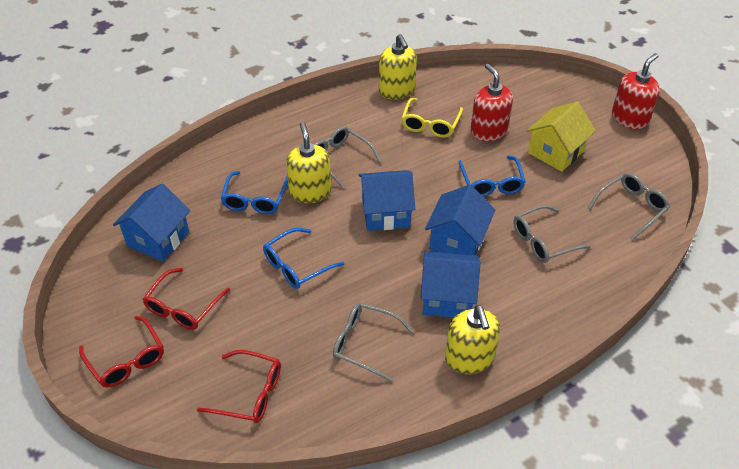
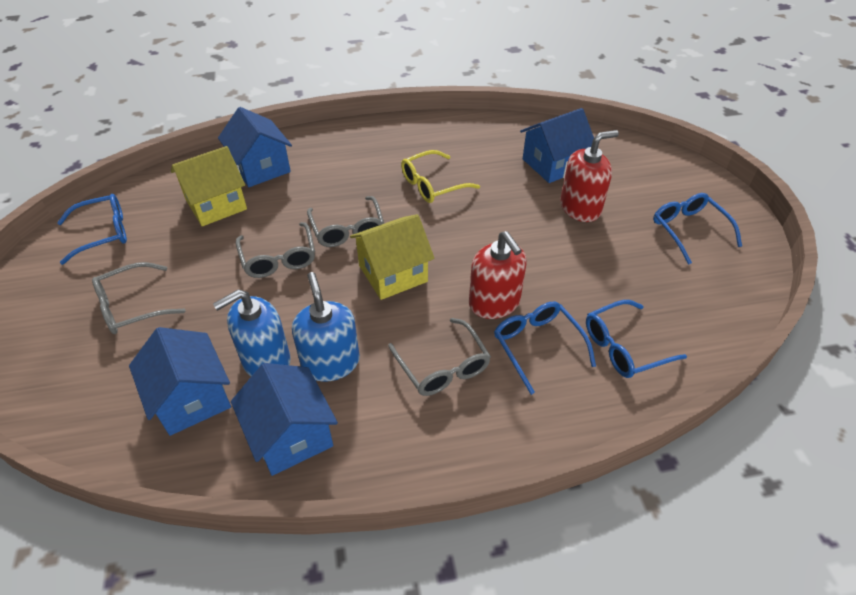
blue glasses: 3 -> 4
blue soap dispenser: 0 -> 2
red glasses: 3 -> 0
yellow house: 1 -> 2
yellow soap dispenser: 3 -> 0

